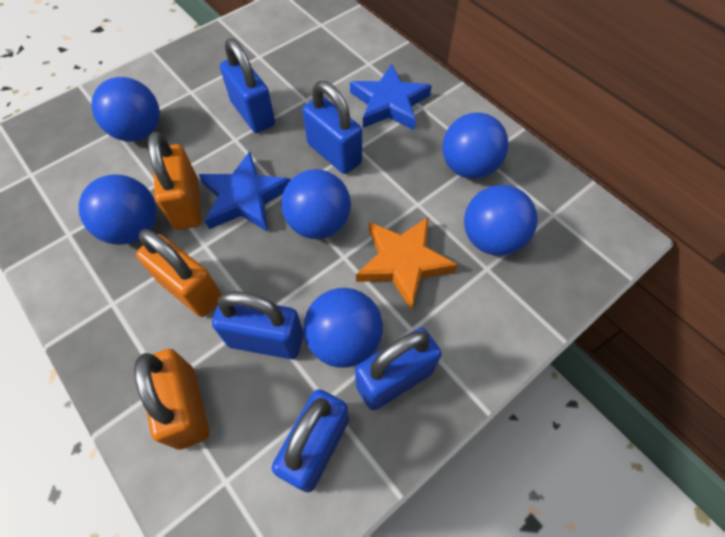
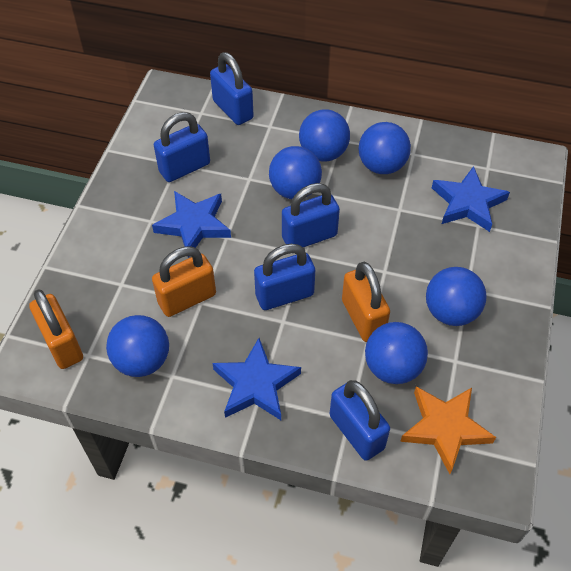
blue star: 2 -> 3

